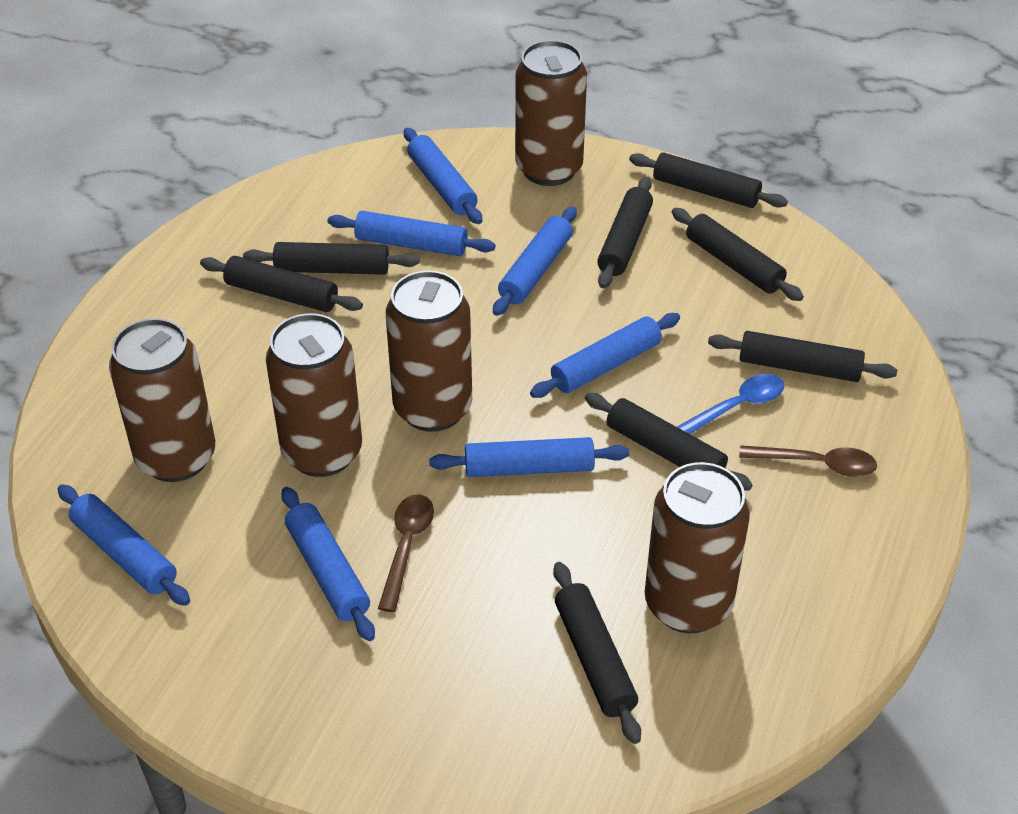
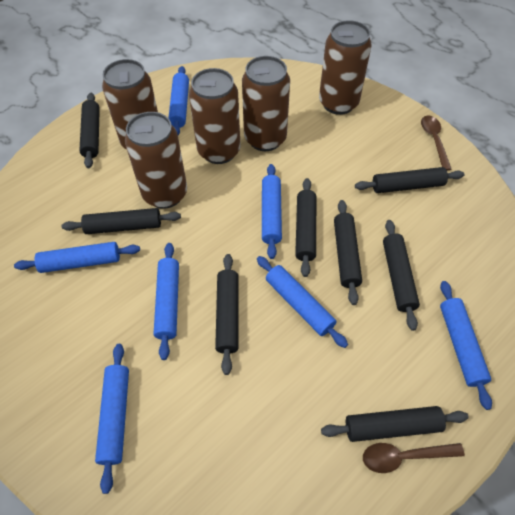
blue spoon: 1 -> 0

